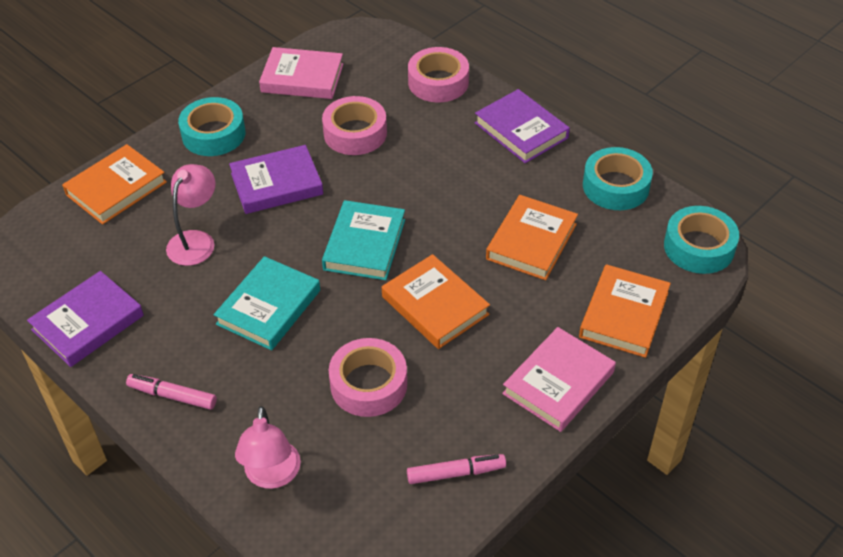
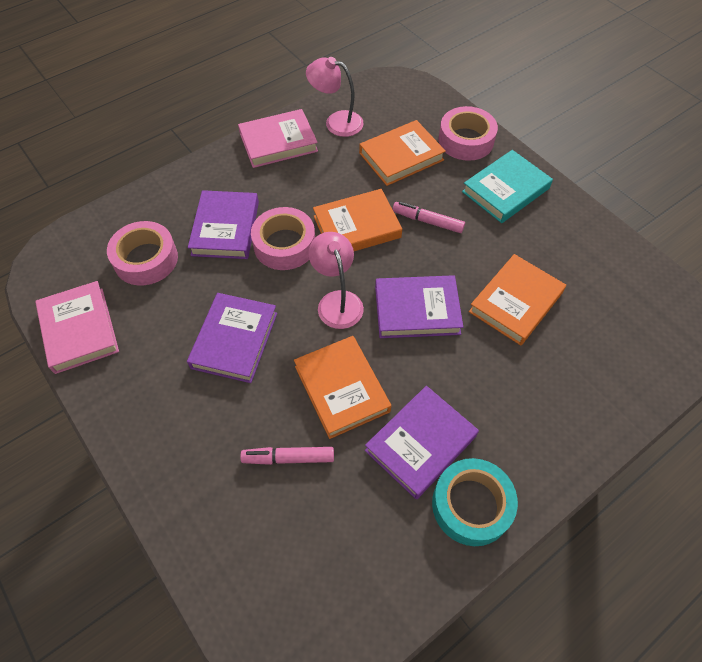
purple book: 3 -> 4
turquoise book: 2 -> 1
turquoise tape: 3 -> 1

